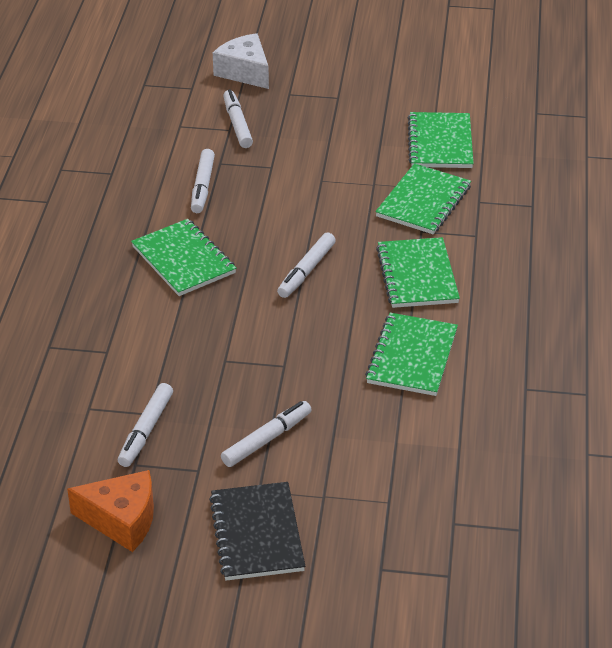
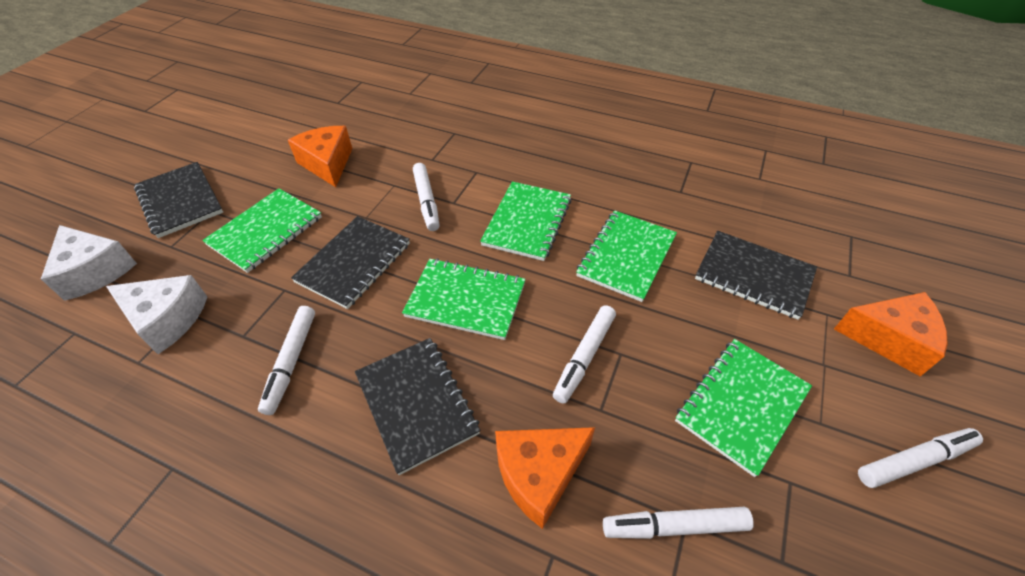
black notebook: 1 -> 4
orange cheese: 1 -> 3
white cheese: 1 -> 2

